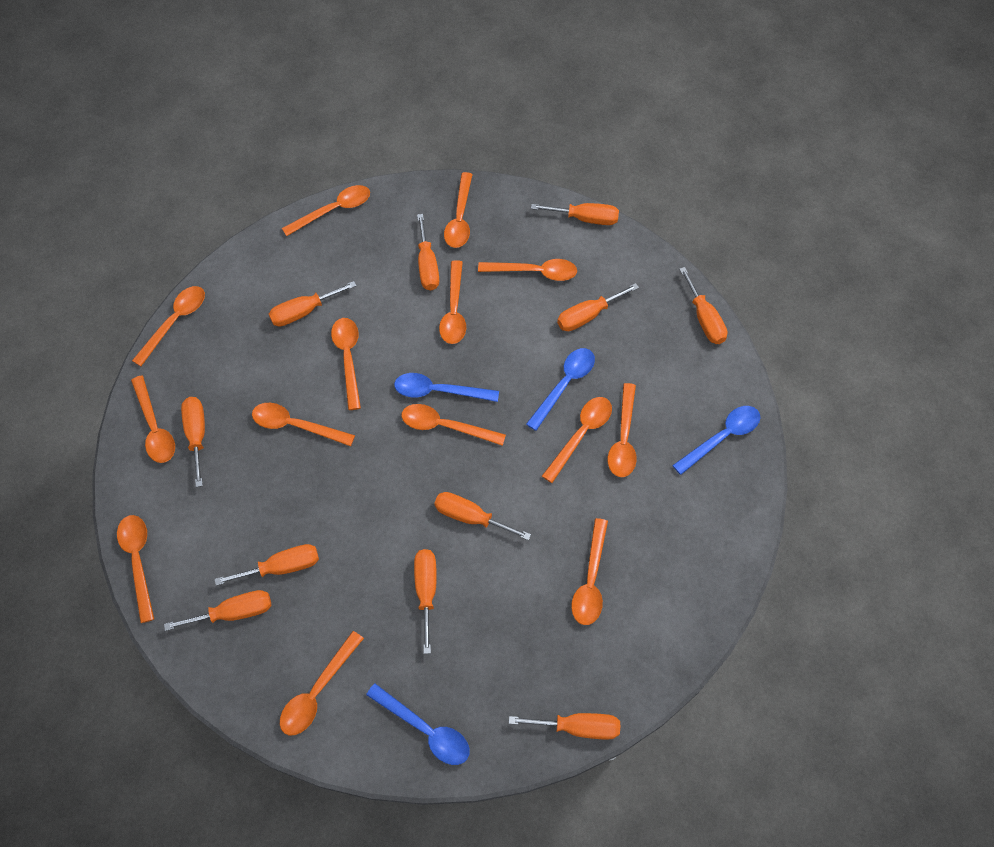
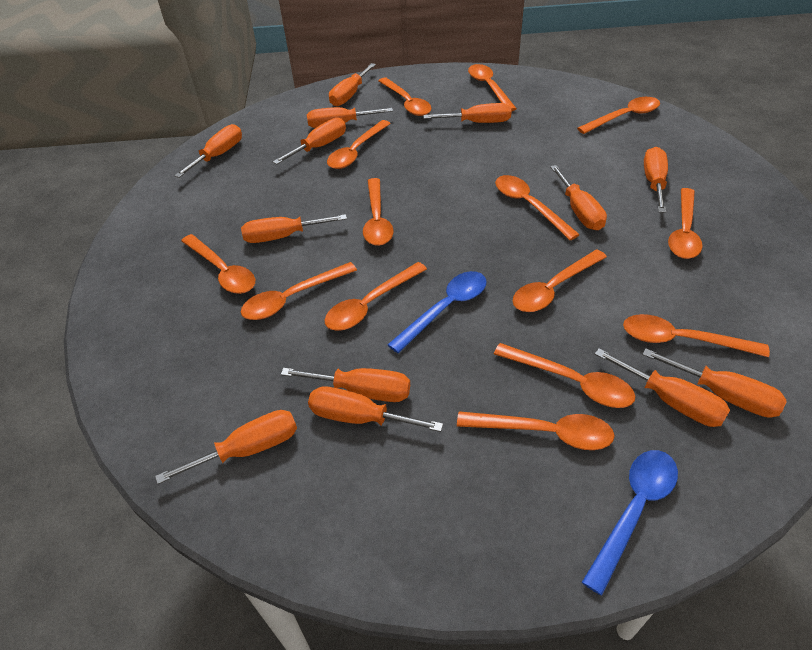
blue spoon: 4 -> 2
orange screwdriver: 11 -> 13

